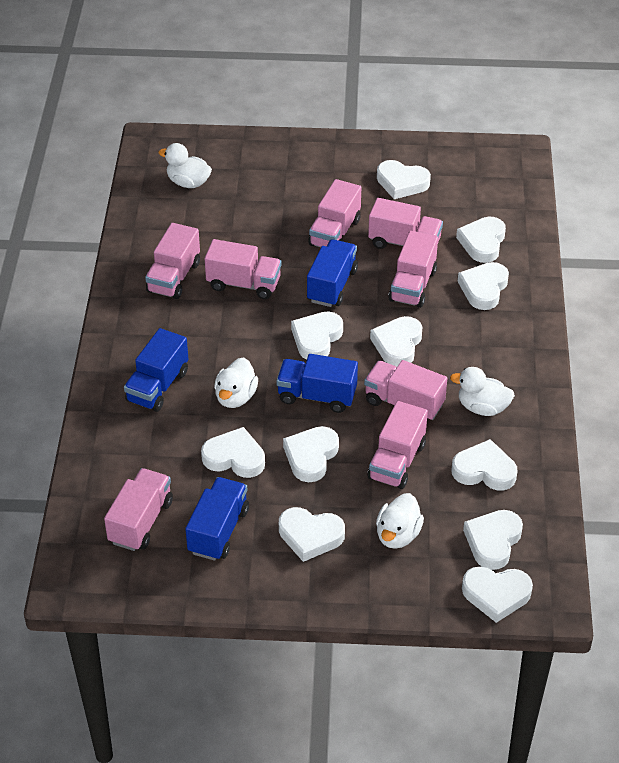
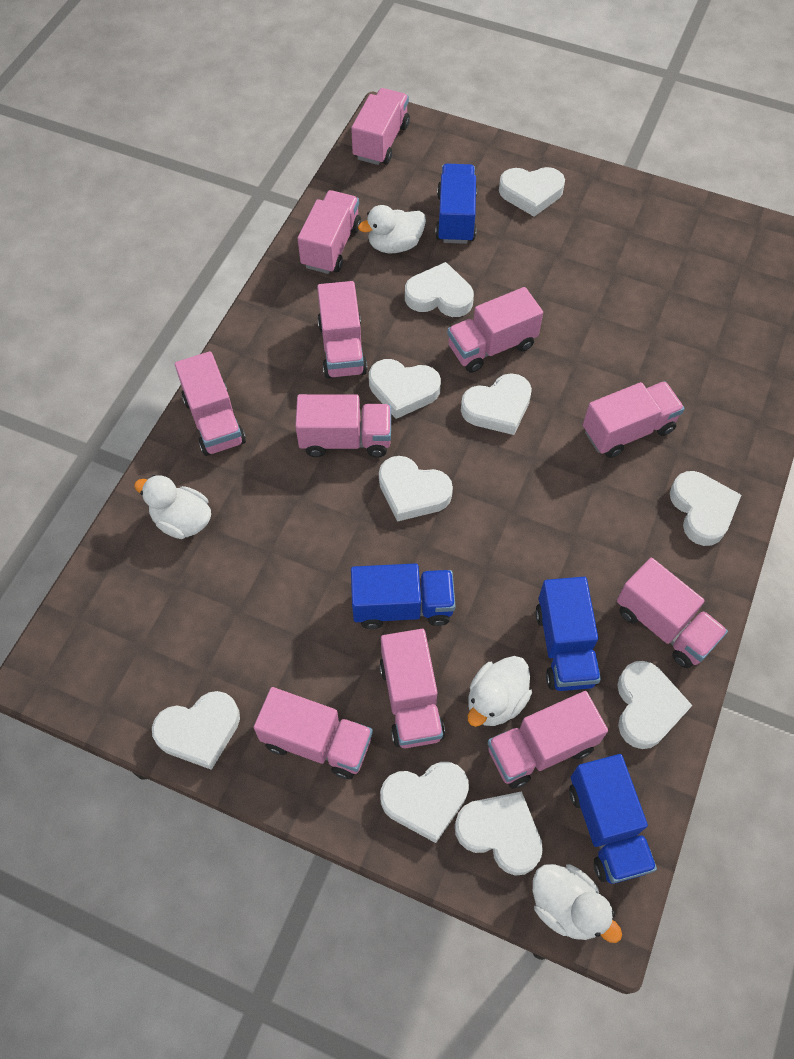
pink truck: 8 -> 11
white heart: 11 -> 10

